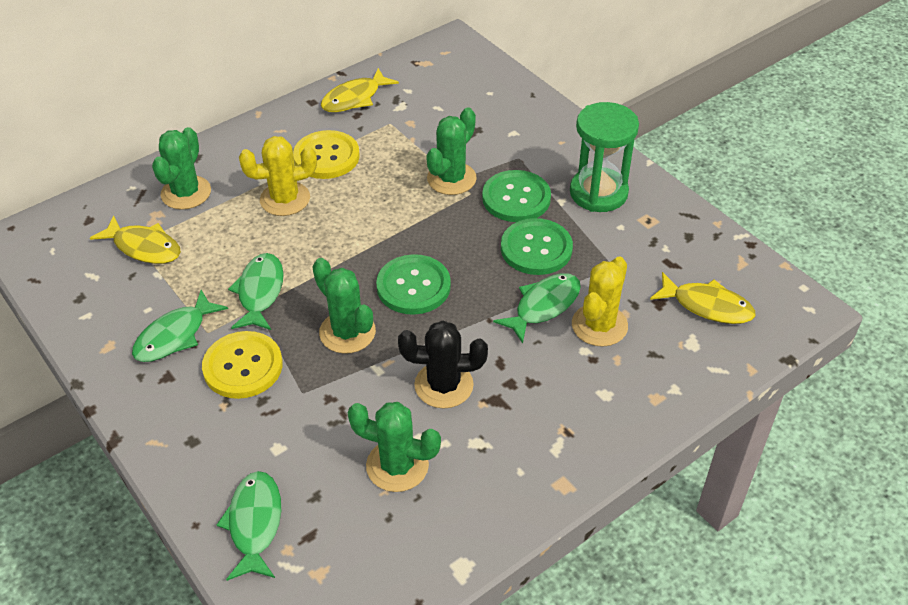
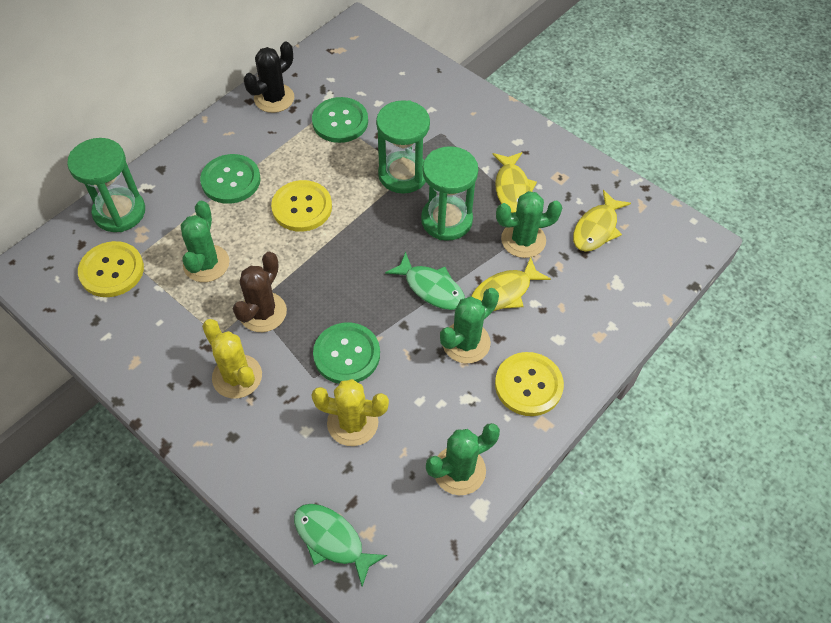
brown cactus: 0 -> 1
green fish: 4 -> 2
green hourglass: 1 -> 3
yellow button: 2 -> 3

